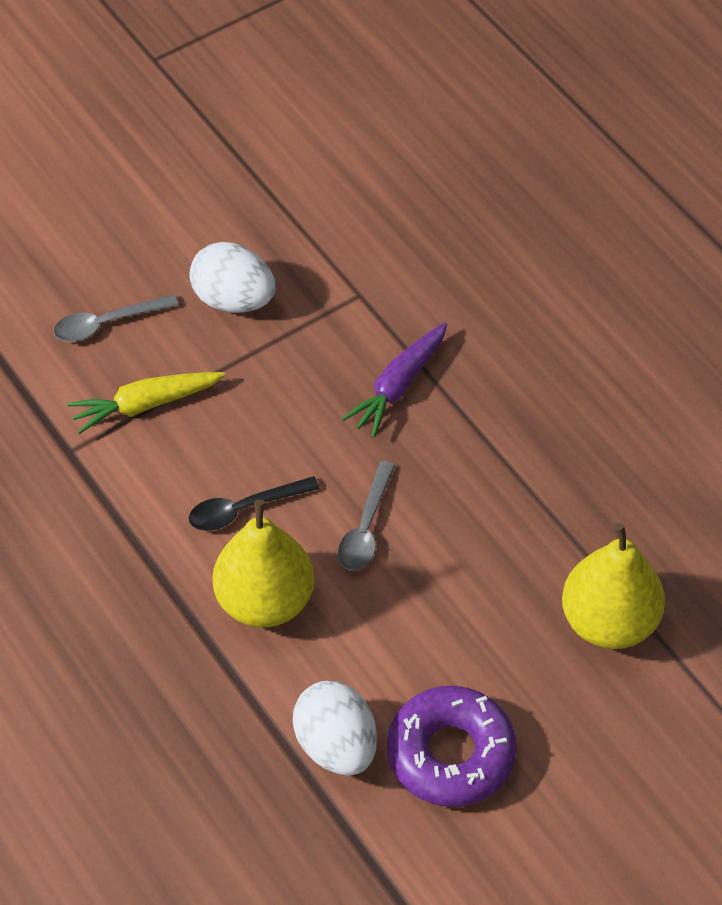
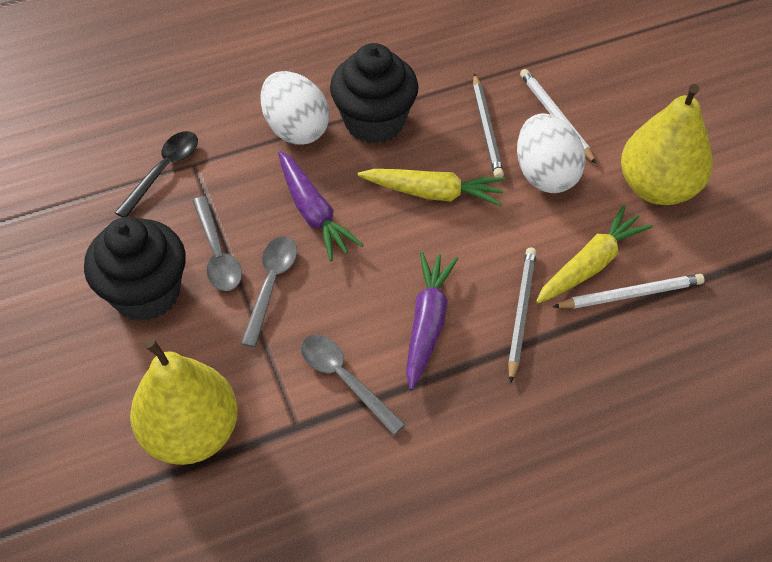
black cupcake: 0 -> 2
grey pencil: 0 -> 2
grey spoon: 2 -> 3
purple carrot: 1 -> 2
purple donut: 1 -> 0
white pencil: 0 -> 2
yellow carrot: 1 -> 2

